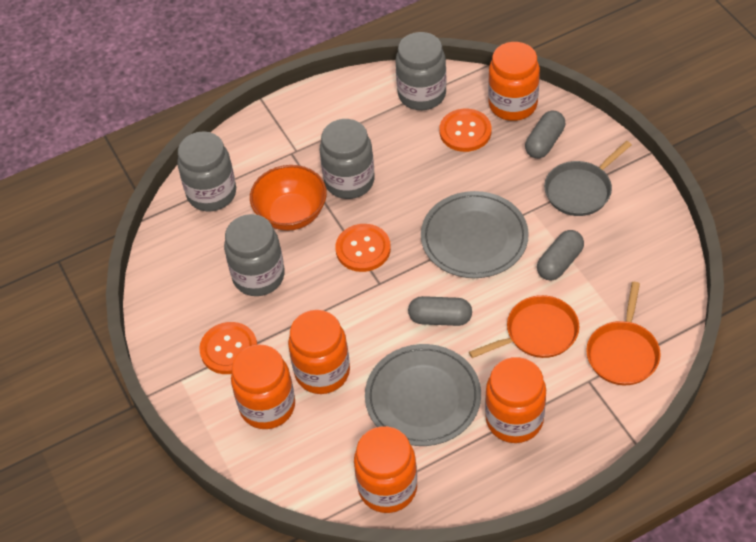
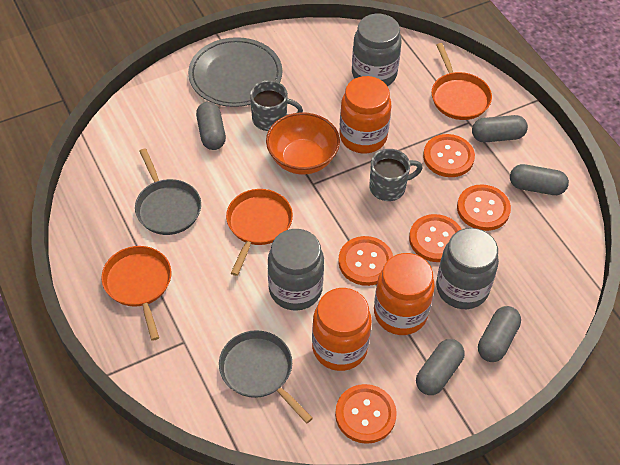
grey capsule: 3 -> 5
grey jar: 4 -> 3
grey mug: 0 -> 2
grey pan: 1 -> 2
grey plate: 2 -> 1
orange button: 3 -> 5
orange jar: 5 -> 3
orange pan: 2 -> 3

